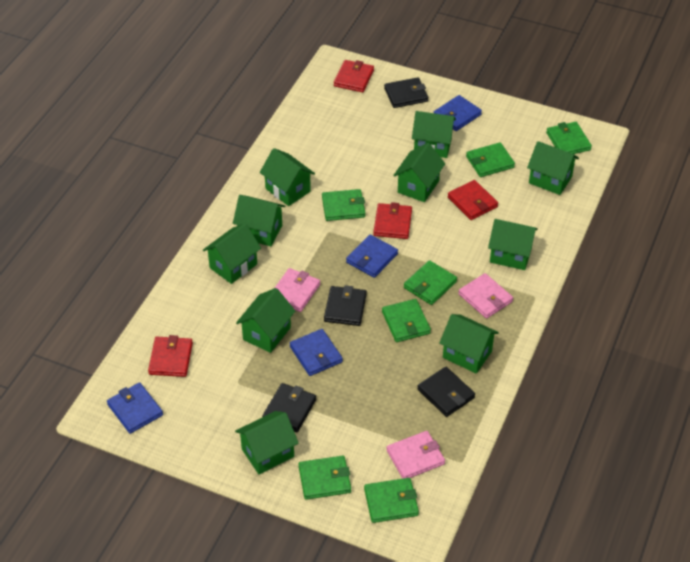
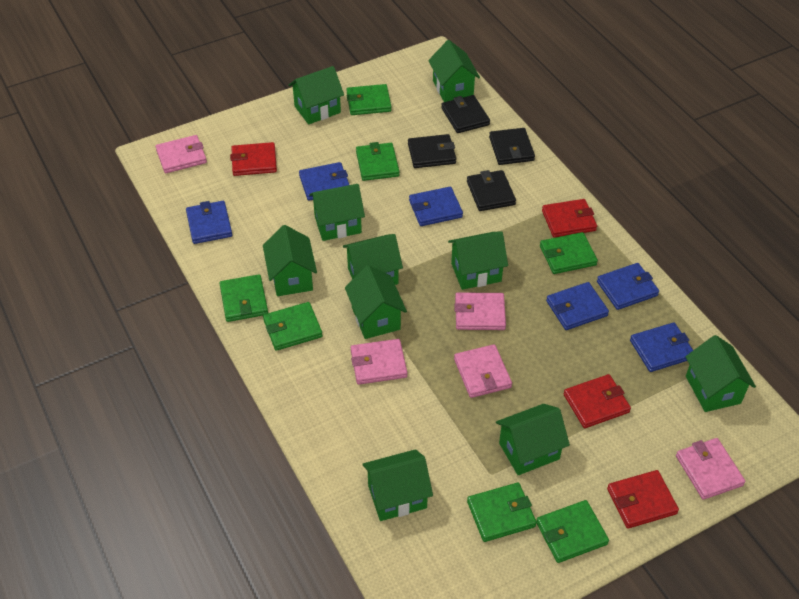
blue wallet: 4 -> 6
pink wallet: 3 -> 5

